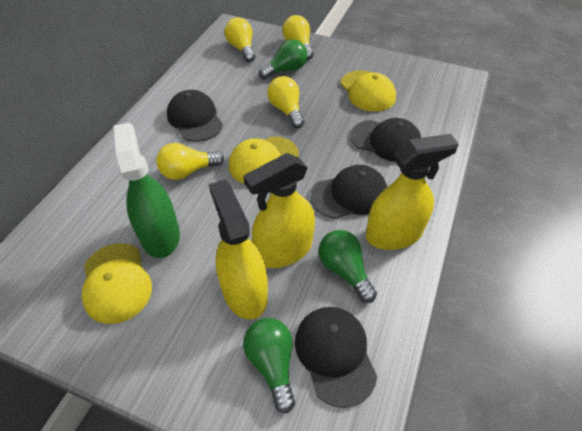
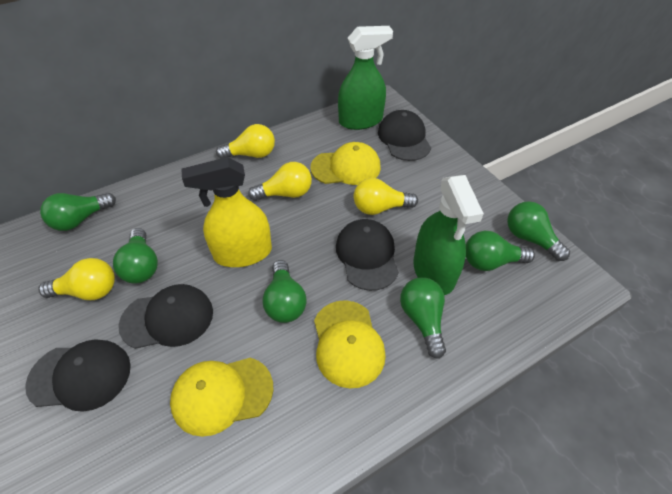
green light bulb: 3 -> 6
green spray bottle: 1 -> 2
yellow spray bottle: 3 -> 1

